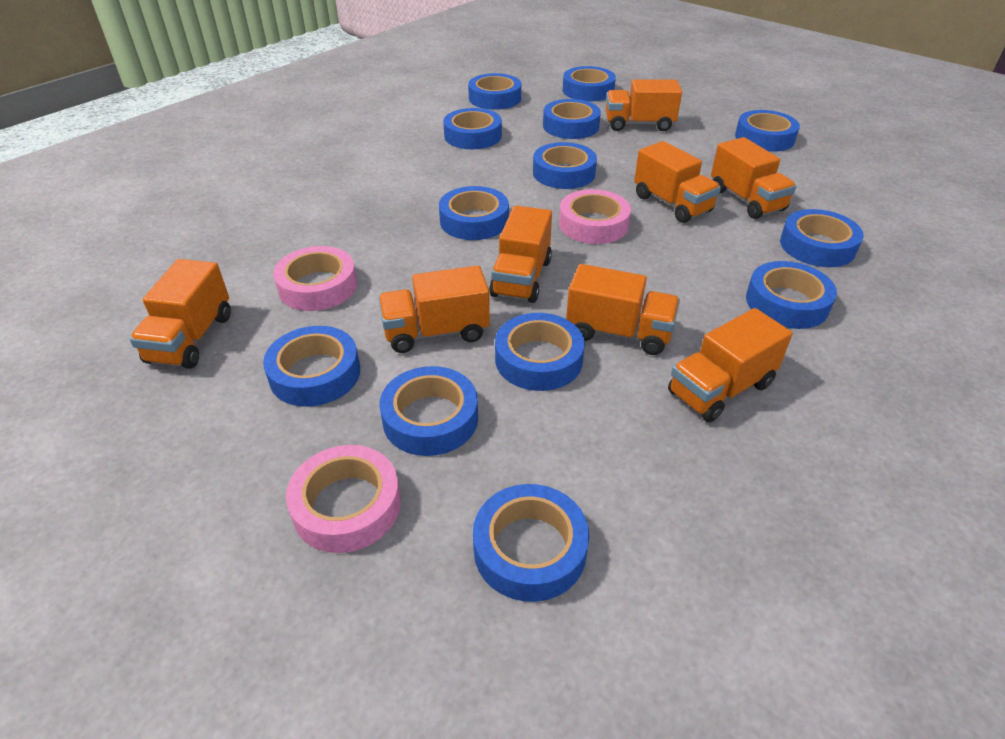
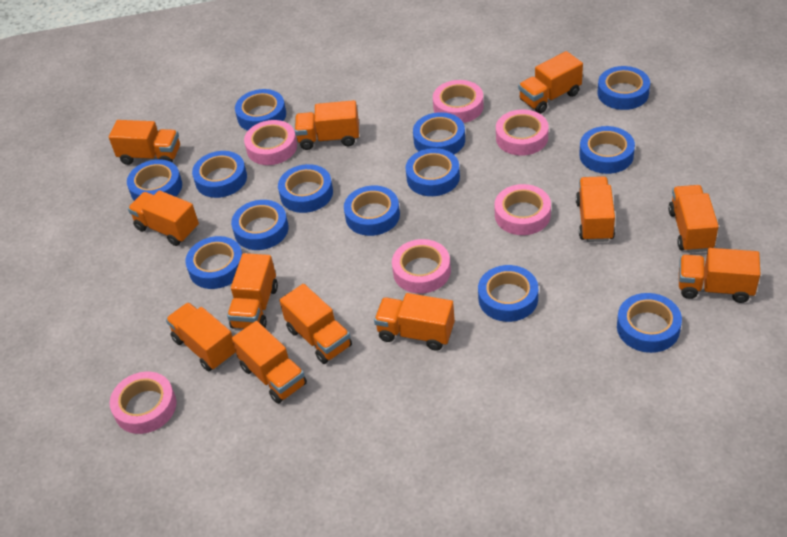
orange truck: 8 -> 12
pink tape: 3 -> 6

